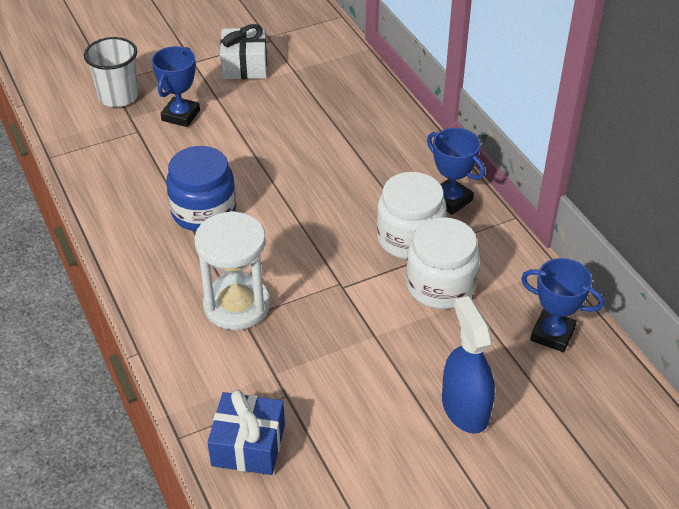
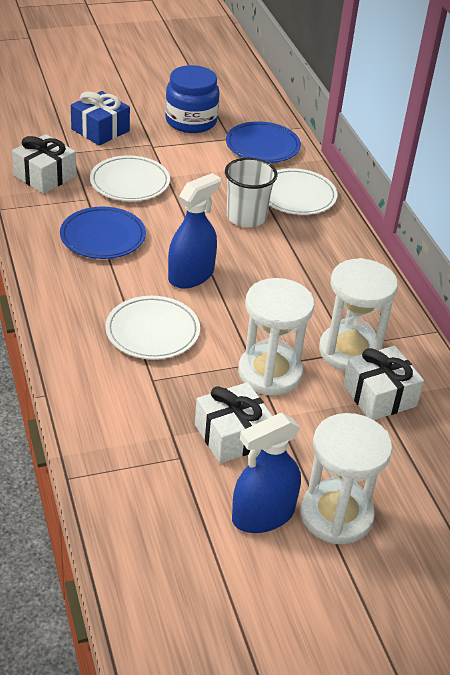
blue plate: 0 -> 2
blue spray bottle: 1 -> 2
blue trophy: 3 -> 0
white gift: 1 -> 3
white hourglass: 1 -> 3
white jar: 2 -> 0
white plate: 0 -> 3

